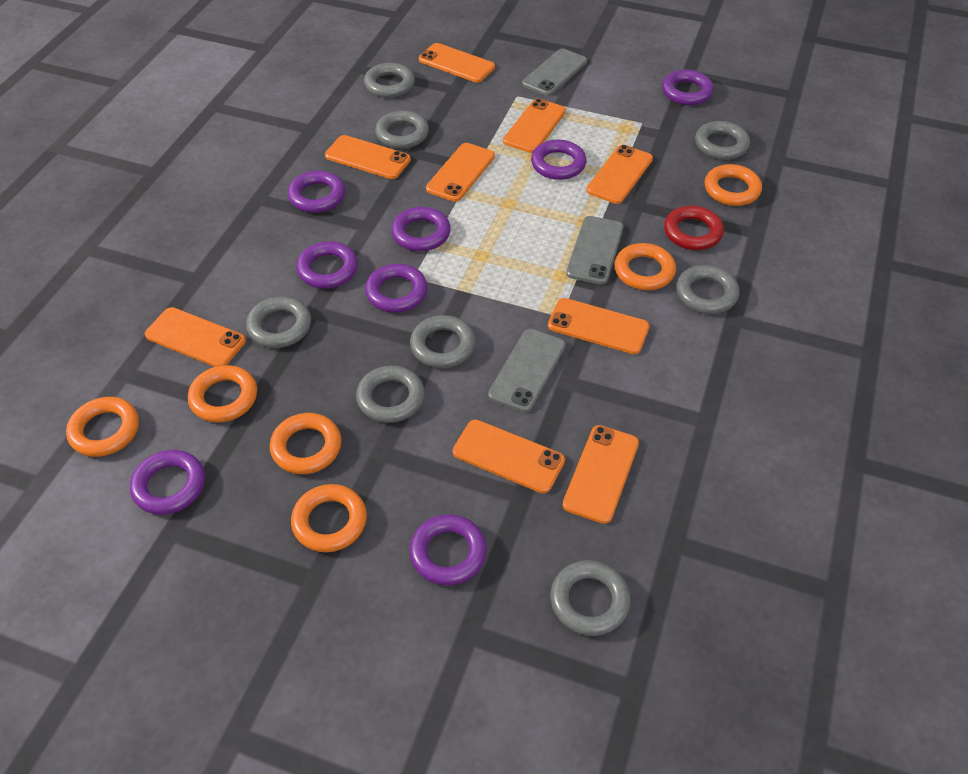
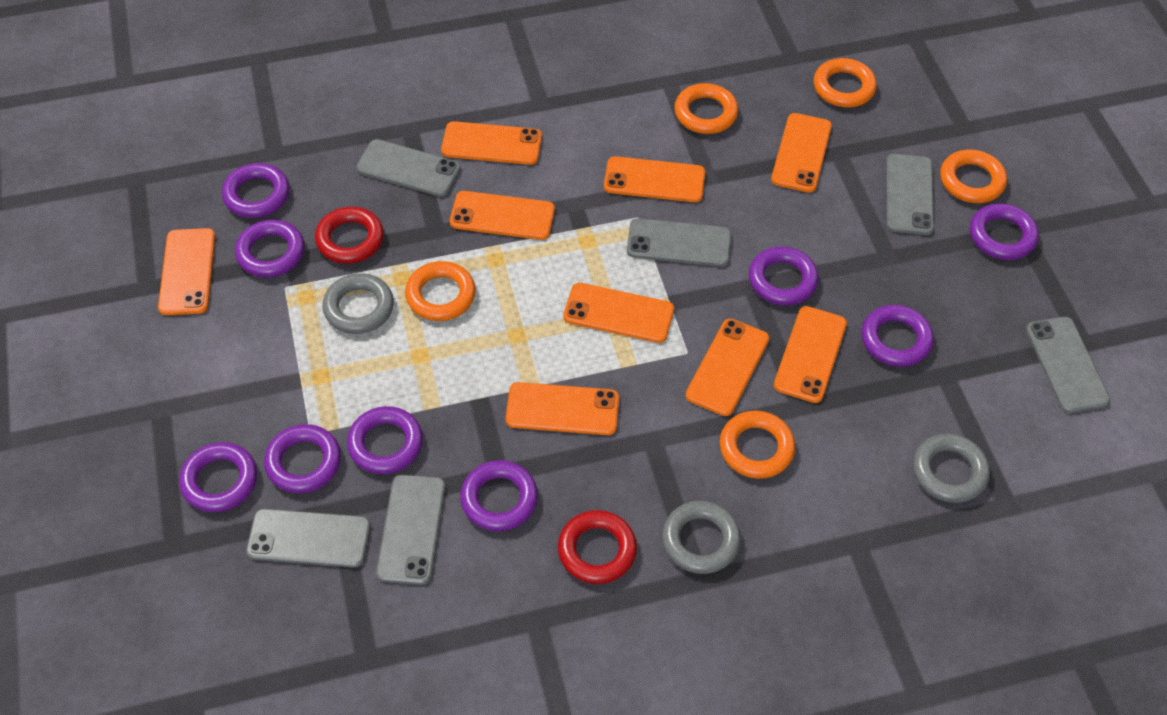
grey phone: 3 -> 6
grey ring: 8 -> 3
orange ring: 6 -> 5
purple ring: 8 -> 9
red ring: 1 -> 2

